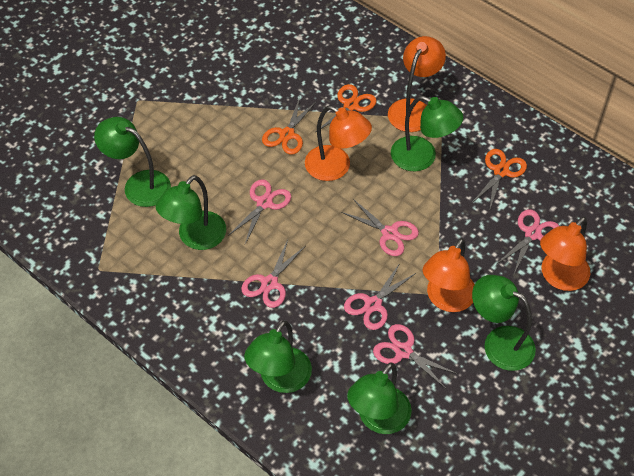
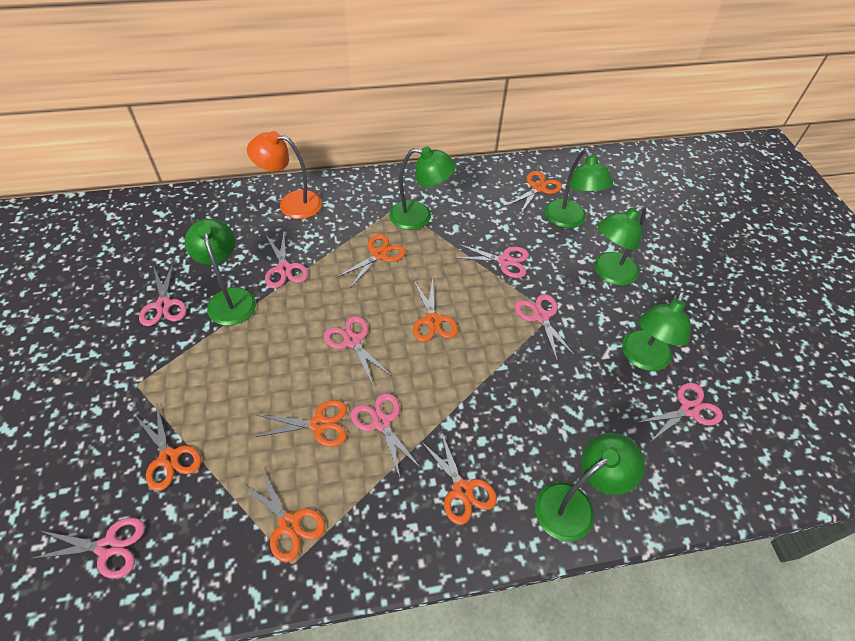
orange lamp: 4 -> 1
orange scissors: 3 -> 7
pink scissors: 6 -> 8

